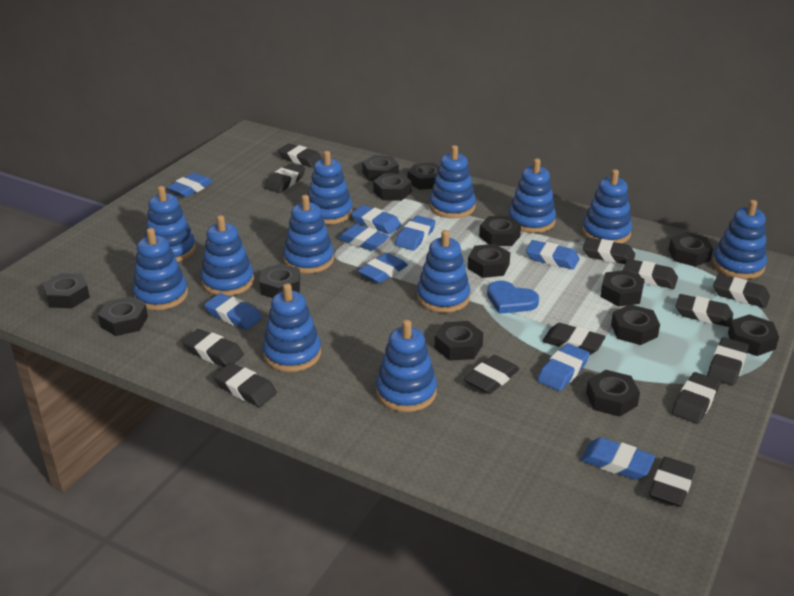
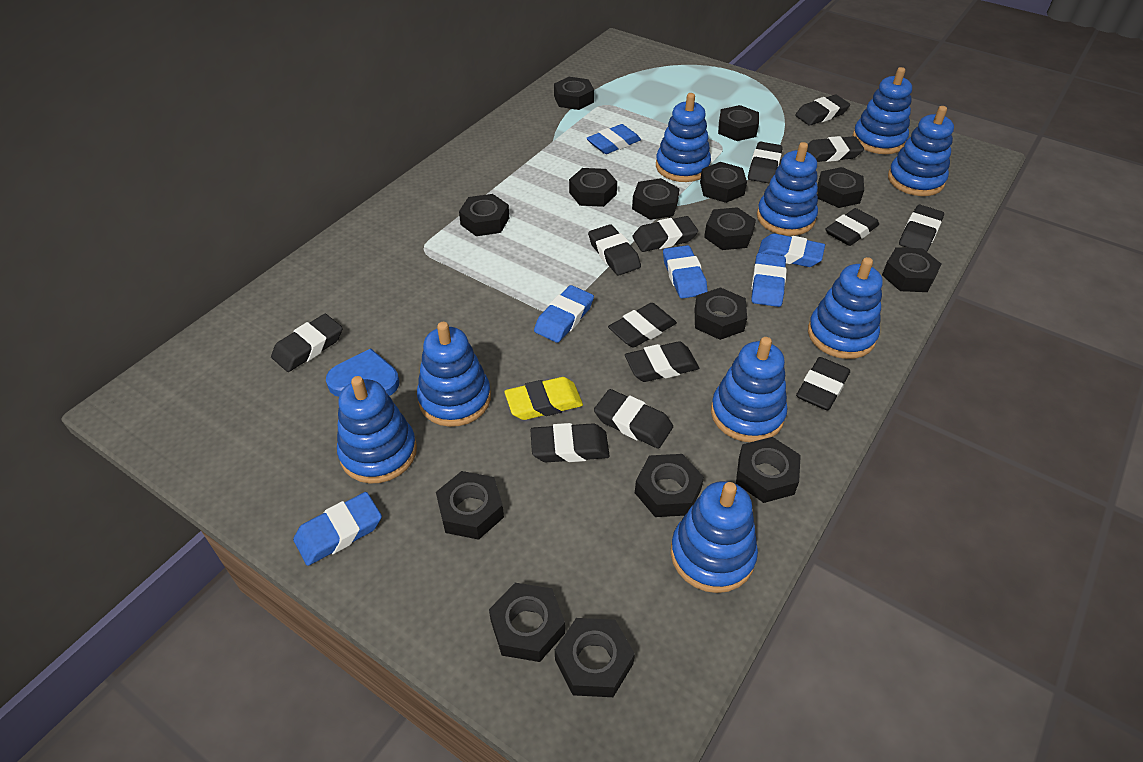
black nut: 14 -> 15
blue eraser: 9 -> 6
blue stacking toy: 12 -> 9
yellow eraser: 0 -> 1

